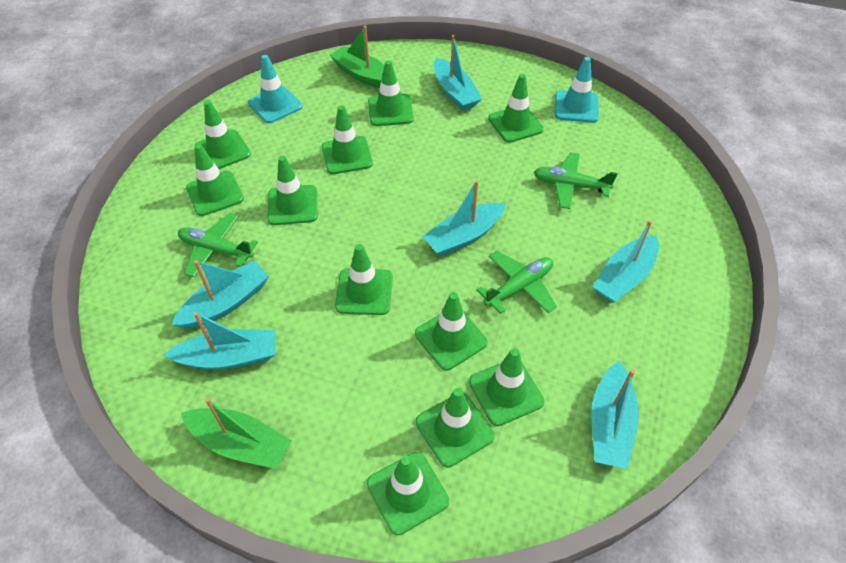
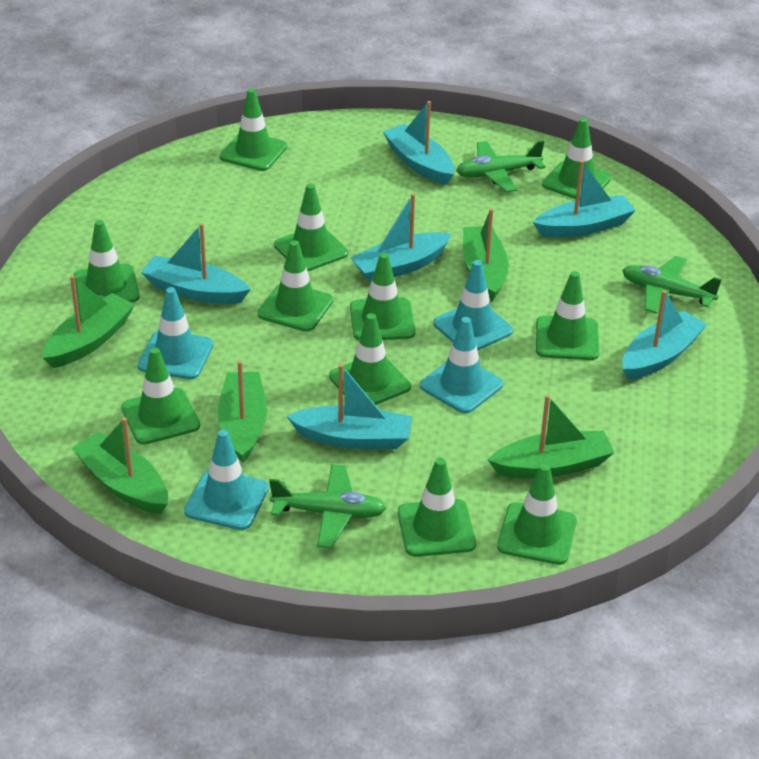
green boat: 2 -> 5
turquoise traffic cone: 2 -> 4

